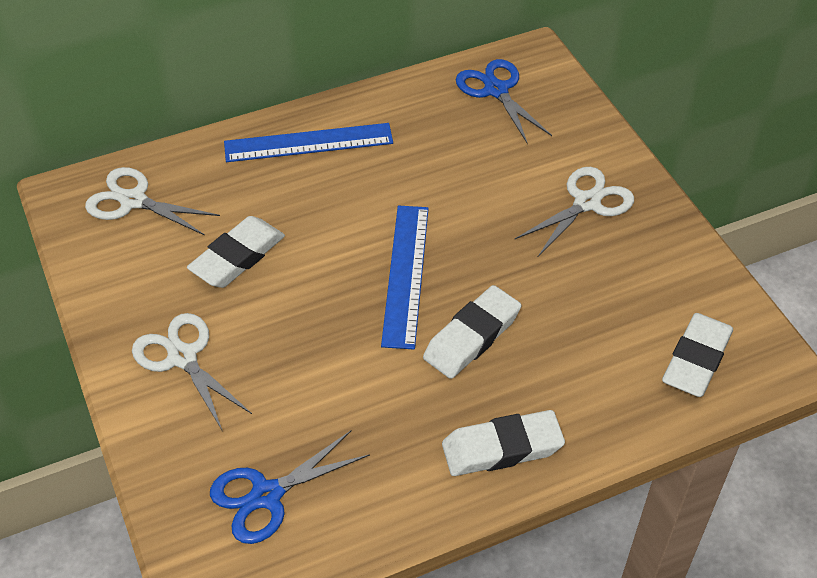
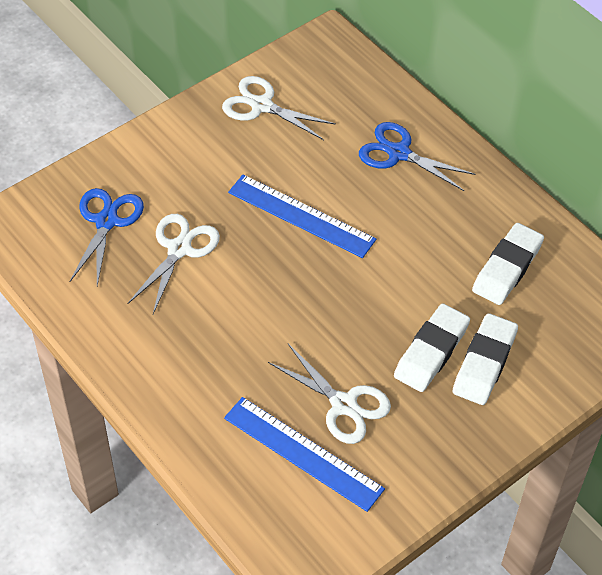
white eraser: 4 -> 3

